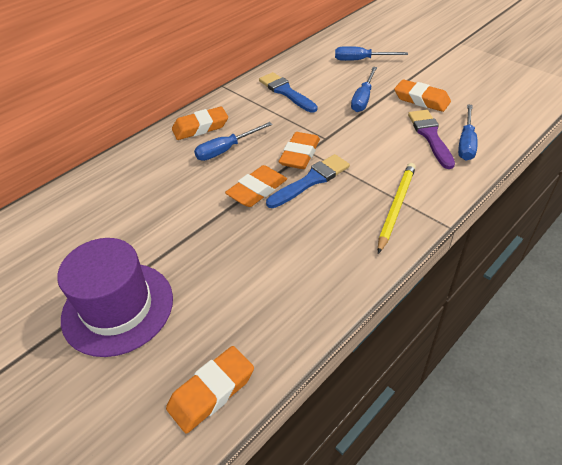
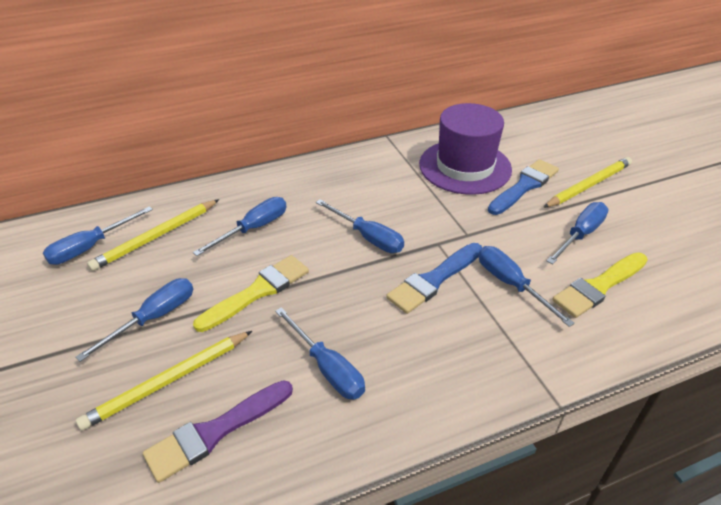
blue screwdriver: 4 -> 7
orange eraser: 5 -> 0
yellow brush: 0 -> 2
yellow pencil: 1 -> 3

